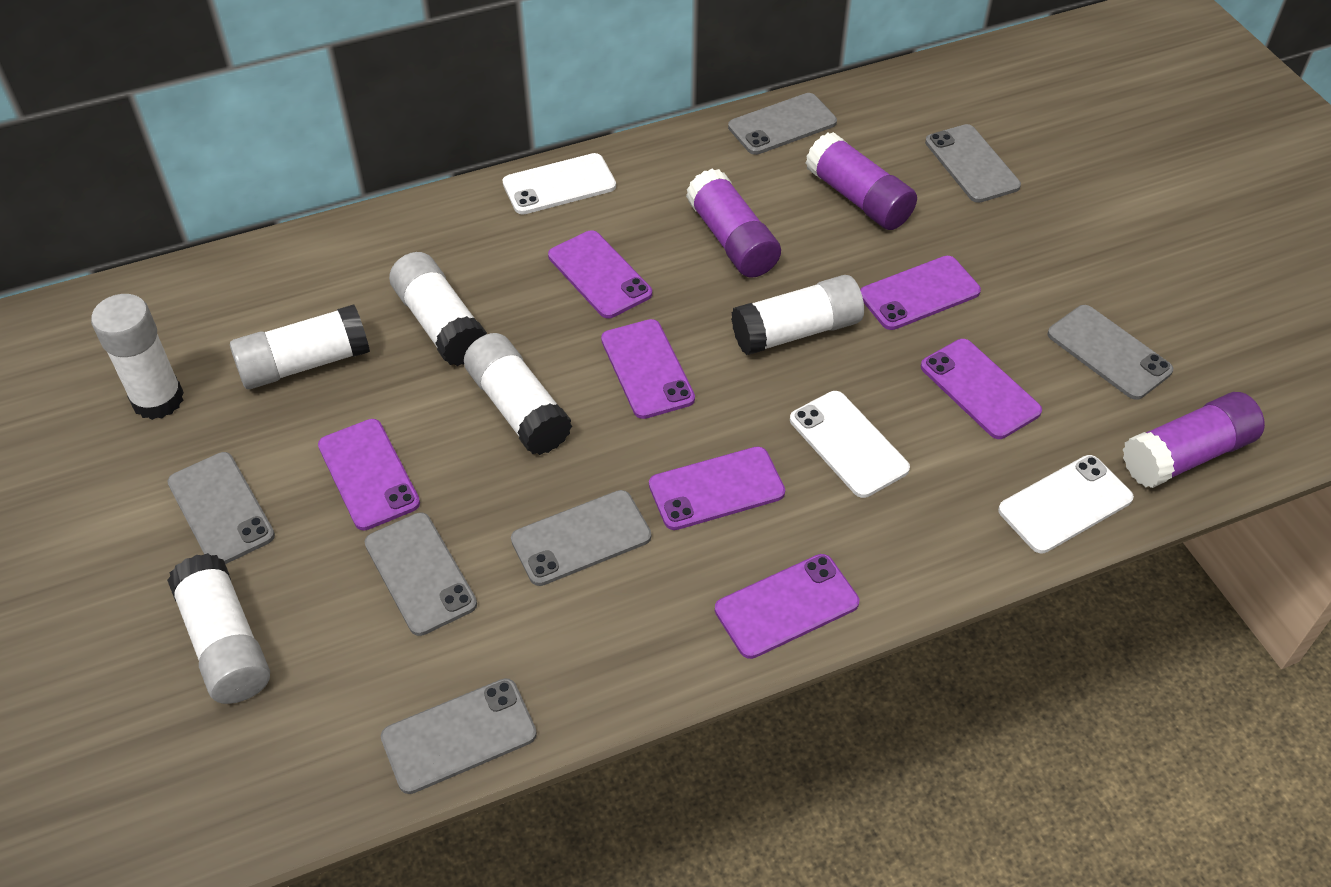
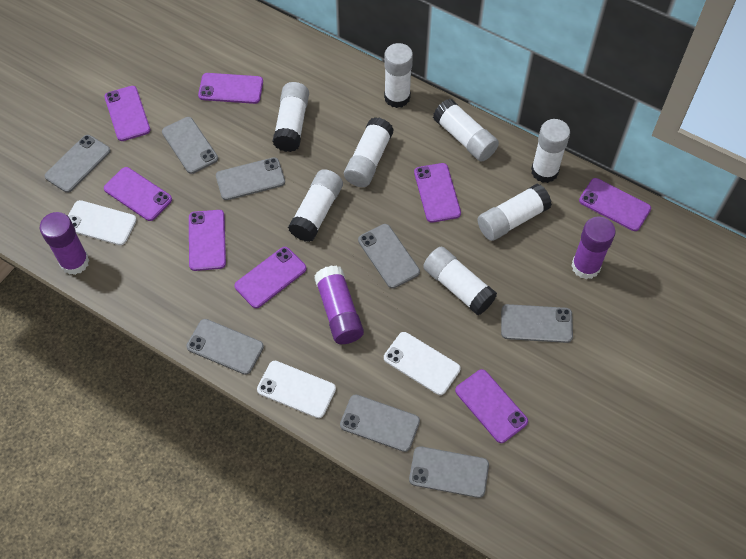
grey phone: 7 -> 8
purple phone: 7 -> 8
white glue stick: 6 -> 8

